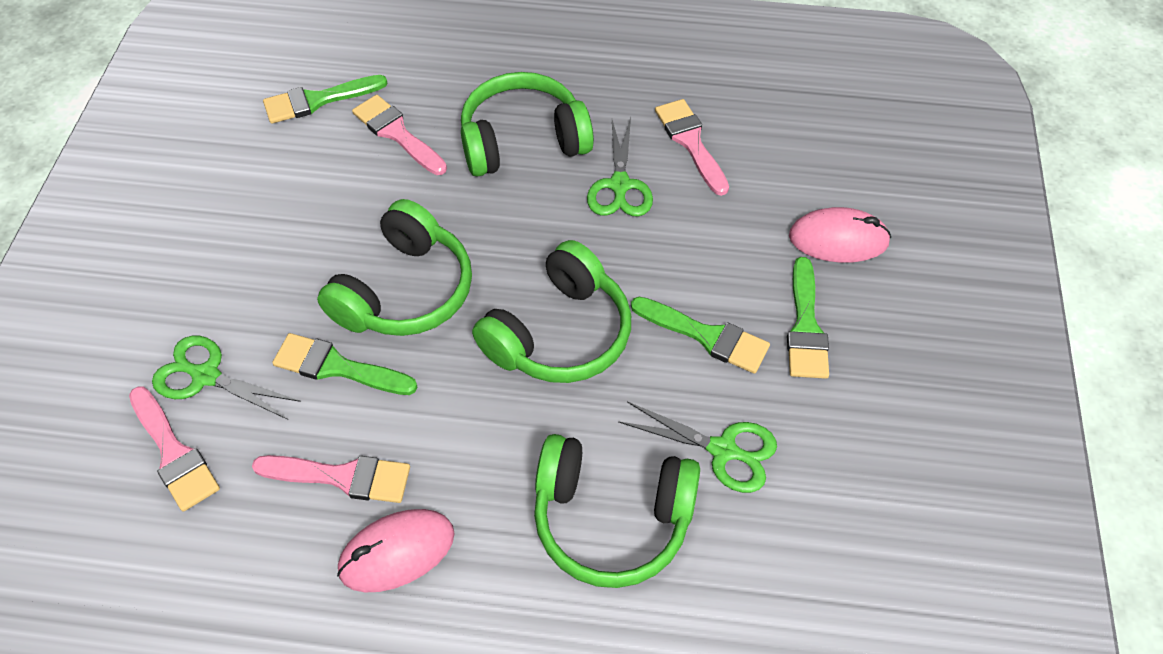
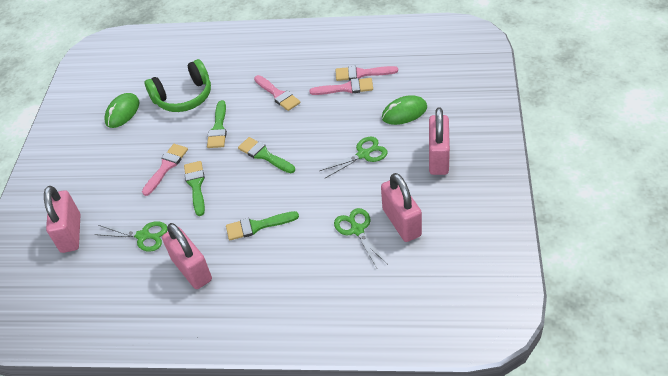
green headphones: 4 -> 1
green mouse: 0 -> 2
pink mouse: 2 -> 0
pink padlock: 0 -> 4

